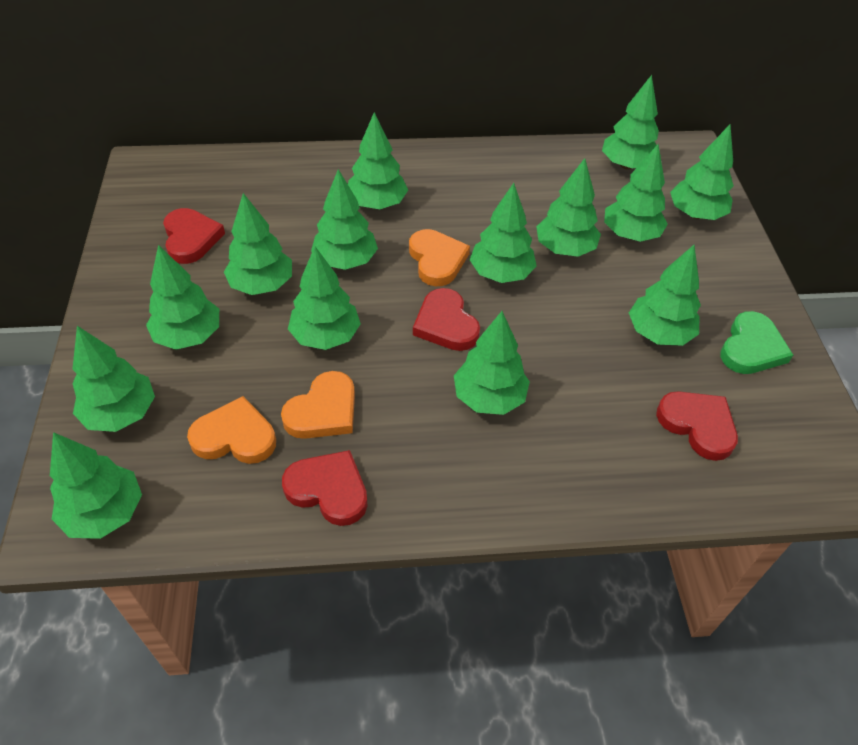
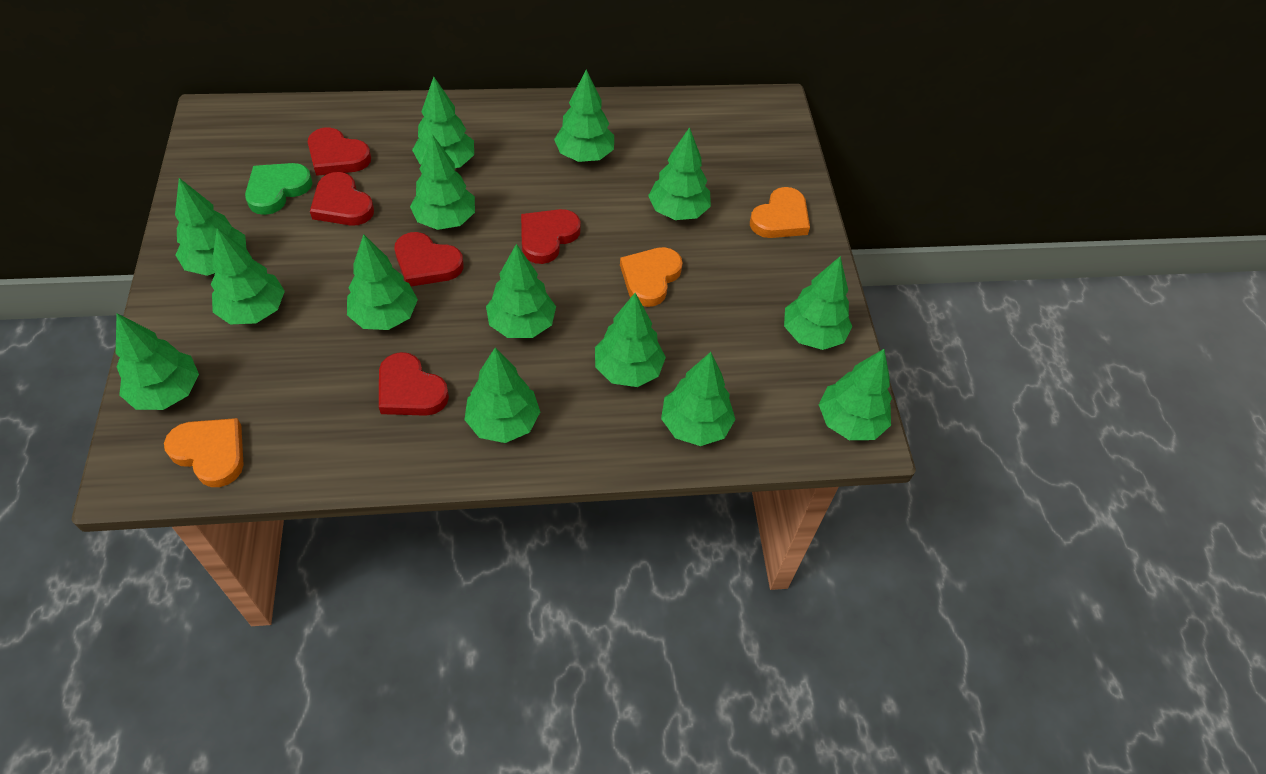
red heart: 4 -> 5

